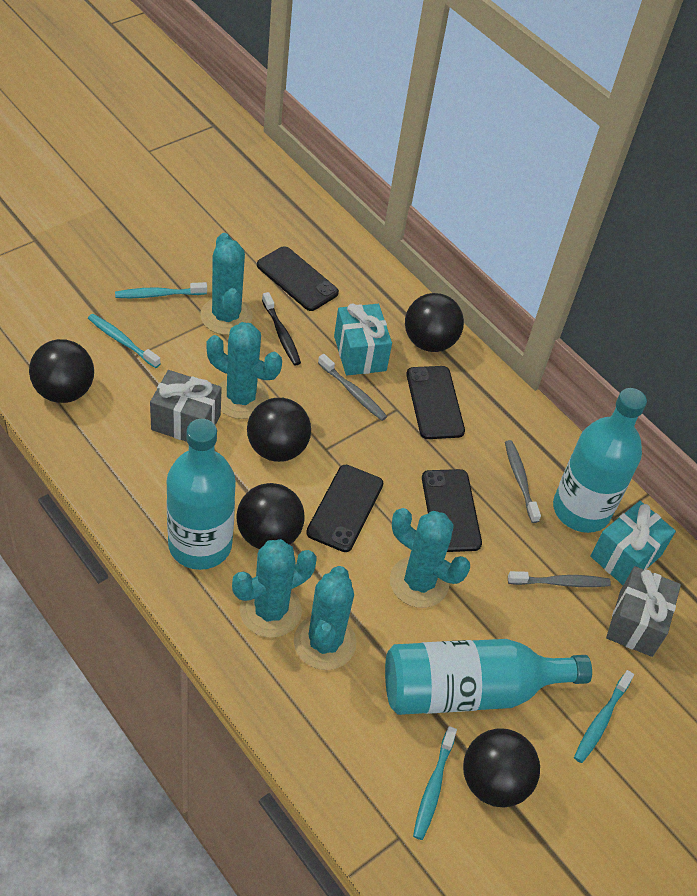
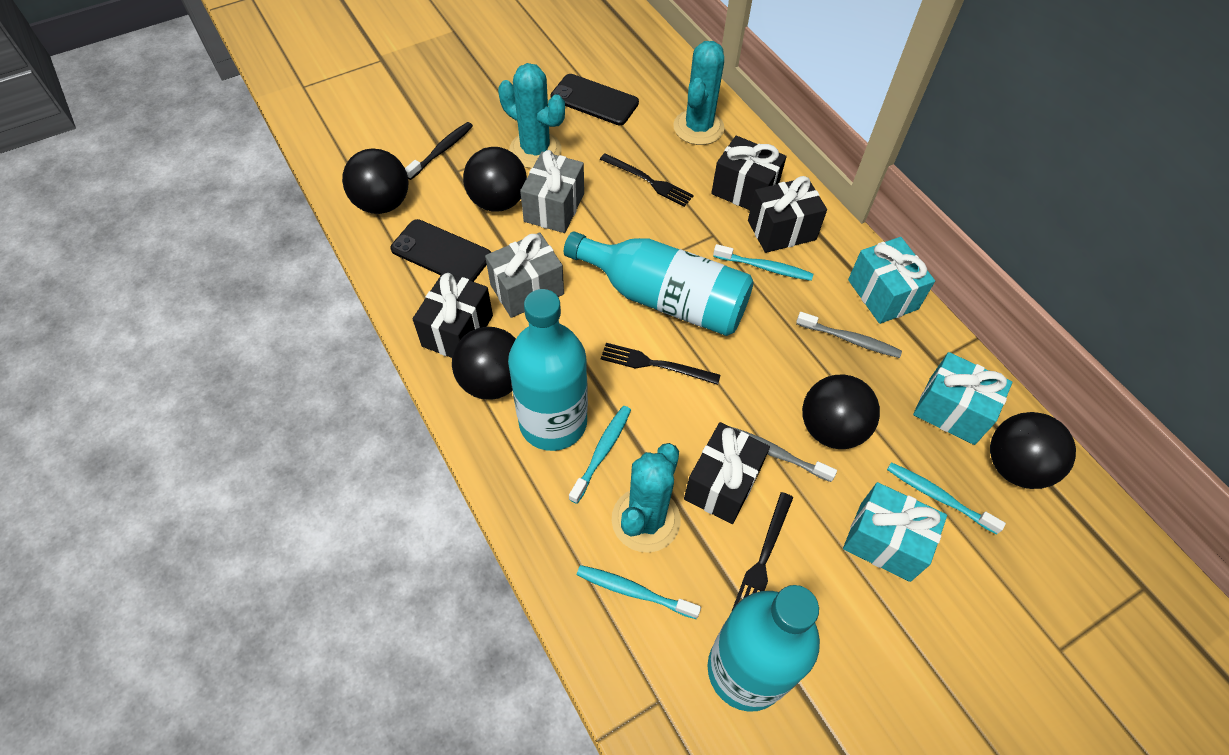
black fork: 0 -> 3
black gift: 0 -> 4
black phone: 4 -> 2
grey toothbrush: 3 -> 2
turquoise cactus: 5 -> 3
turquoise gift: 2 -> 3

